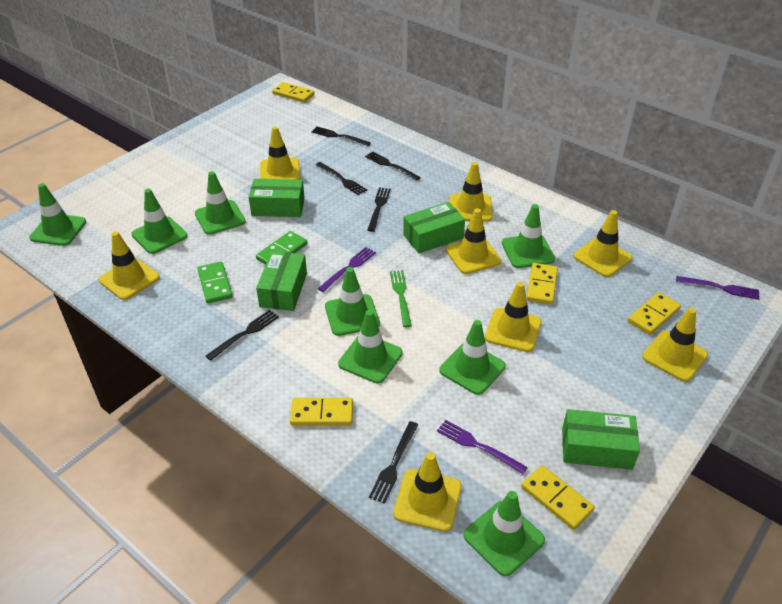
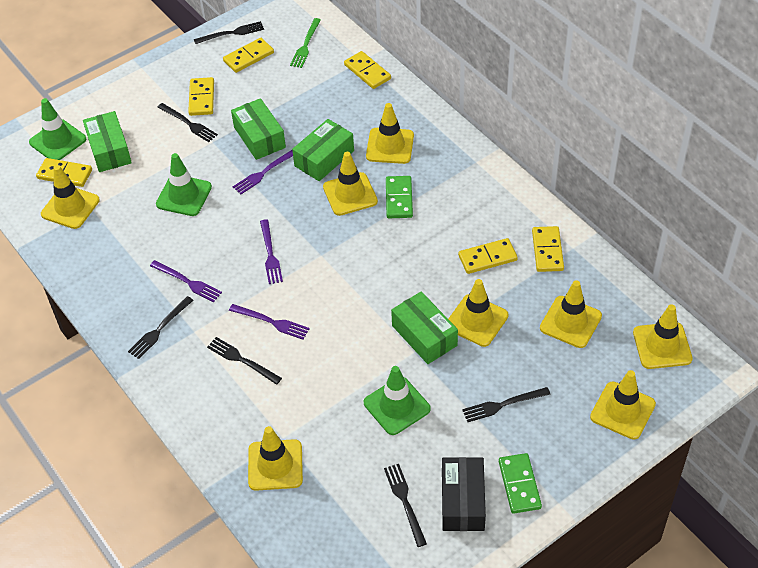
black box: 0 -> 1
green traffic cone: 8 -> 3
purple fork: 3 -> 4
yellow domino: 5 -> 6

